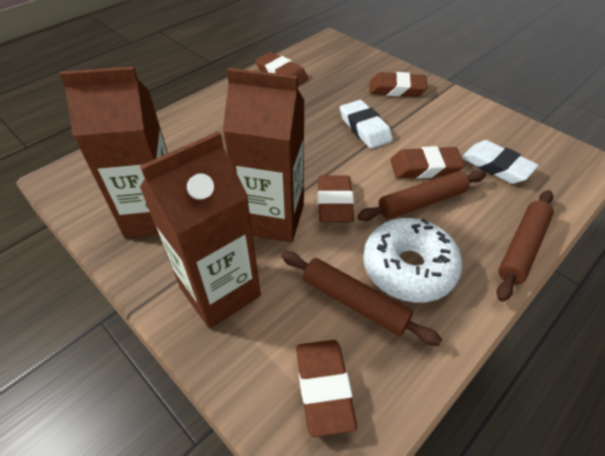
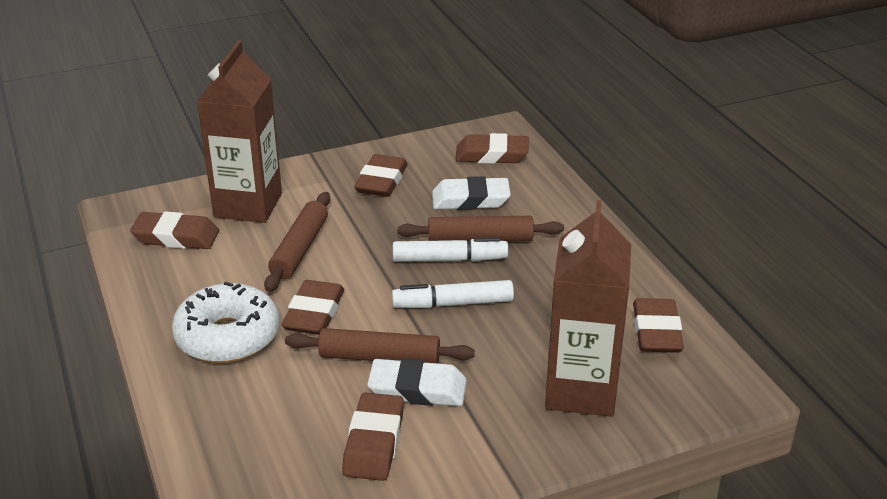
brown carton: 3 -> 2
brown eraser: 5 -> 6
white marker: 0 -> 2

